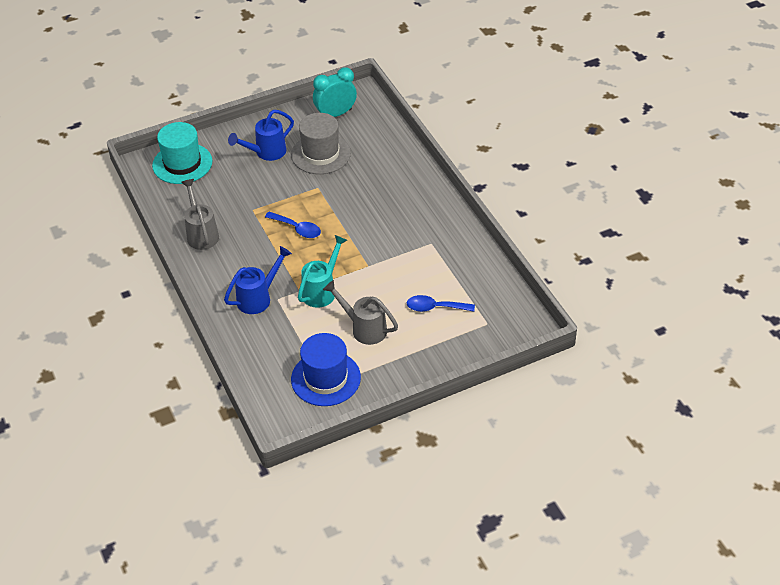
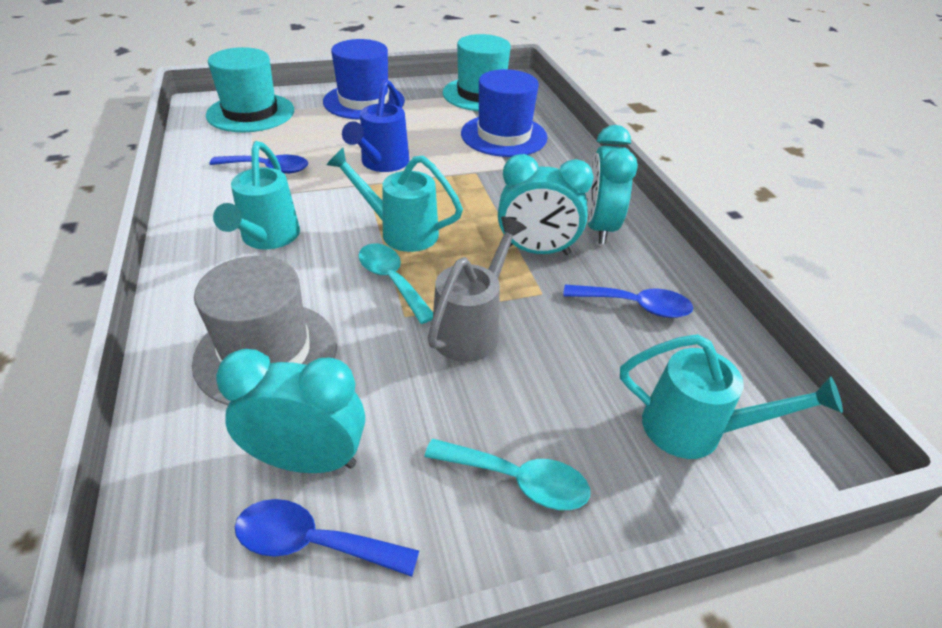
blue hat: 1 -> 2
blue spoon: 2 -> 3
blue watering can: 2 -> 1
grey watering can: 2 -> 1
turquoise clock: 1 -> 3
turquoise hat: 1 -> 2
turquoise spoon: 0 -> 2
turquoise watering can: 1 -> 3

